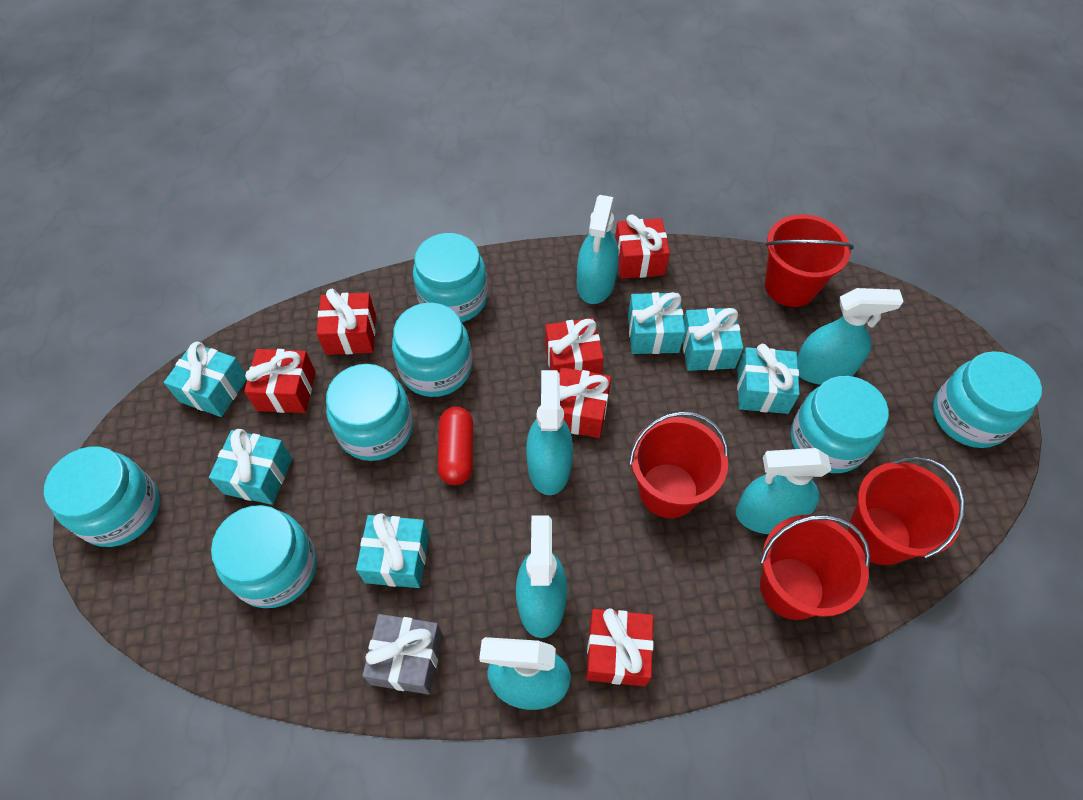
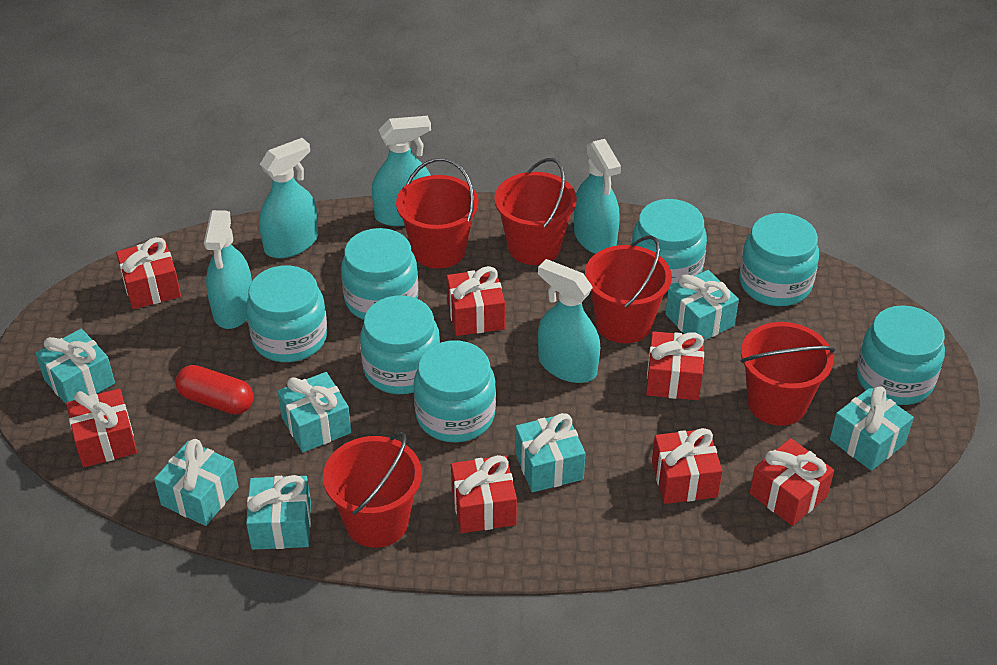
grey gift: 1 -> 0
red bucket: 4 -> 5
red gift: 6 -> 7
turquoise gift: 6 -> 7
turquoise spray bottle: 6 -> 5

